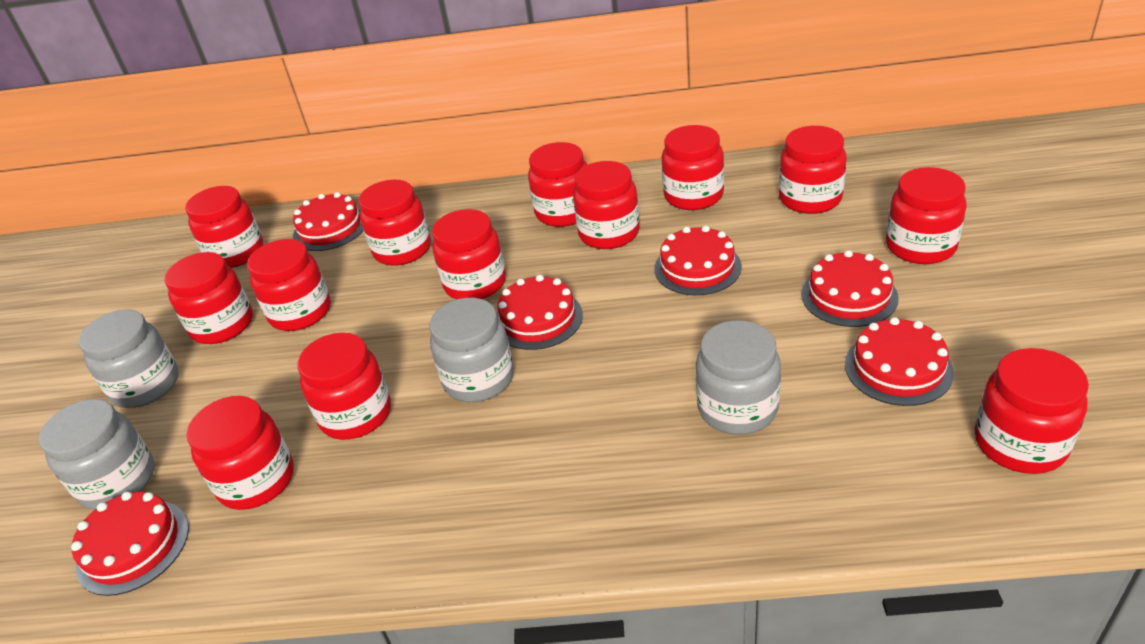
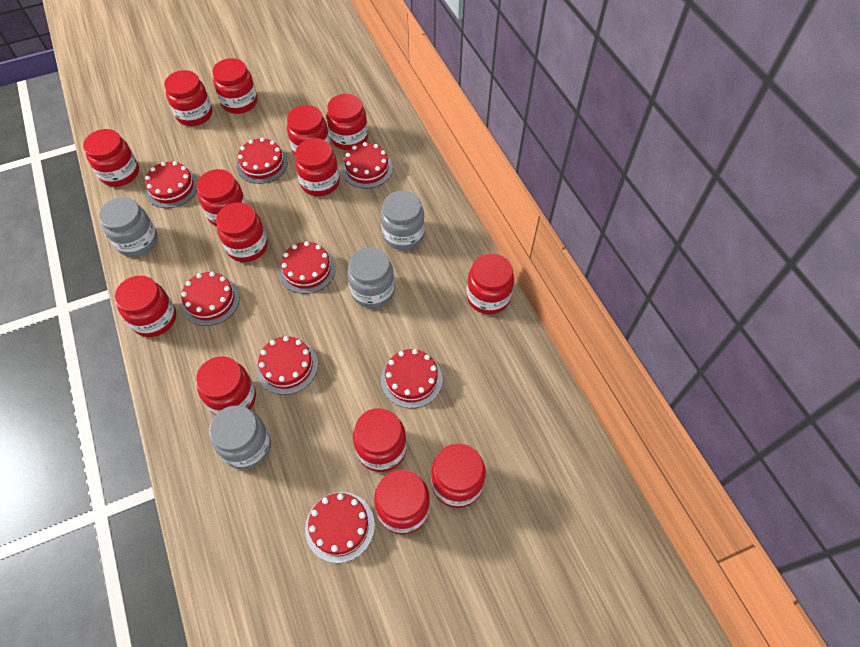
red cake: 6 -> 8
red jar: 13 -> 14

